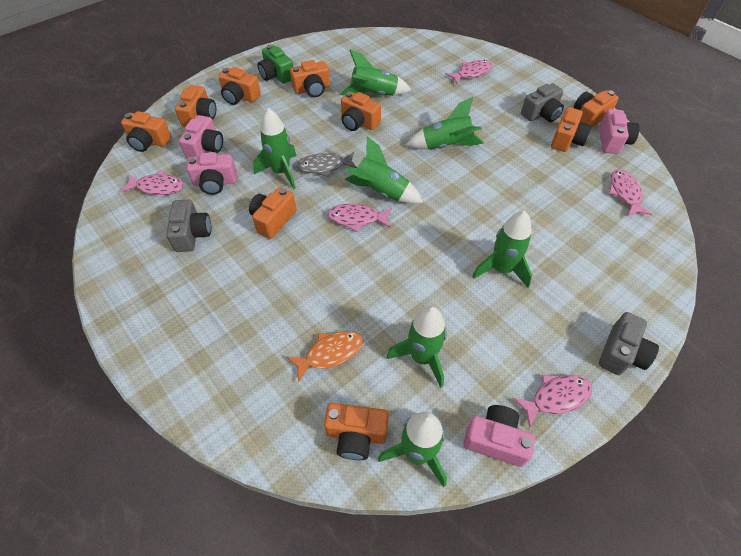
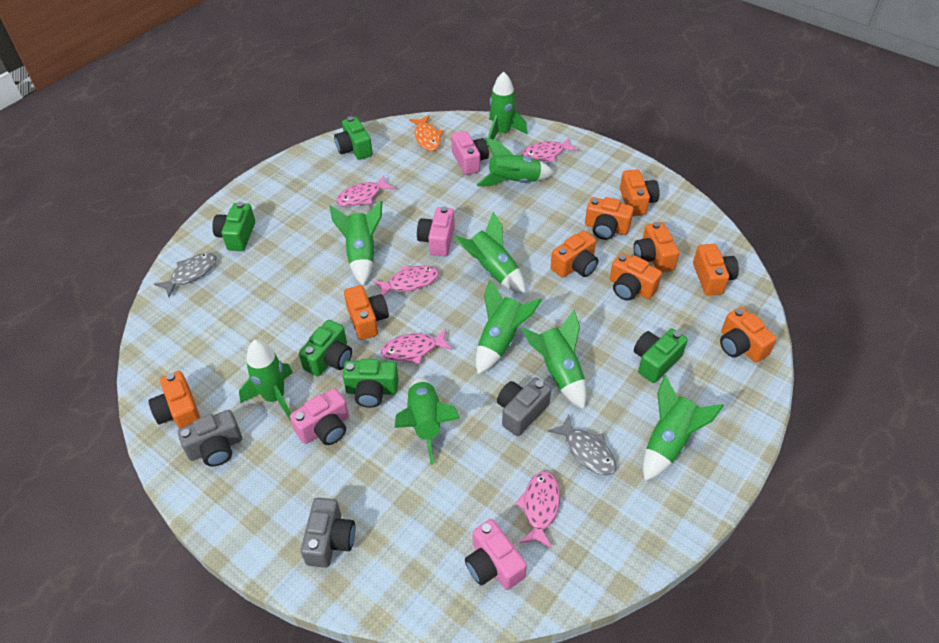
green camera: 1 -> 5
green rocket: 7 -> 9
grey fish: 1 -> 2

